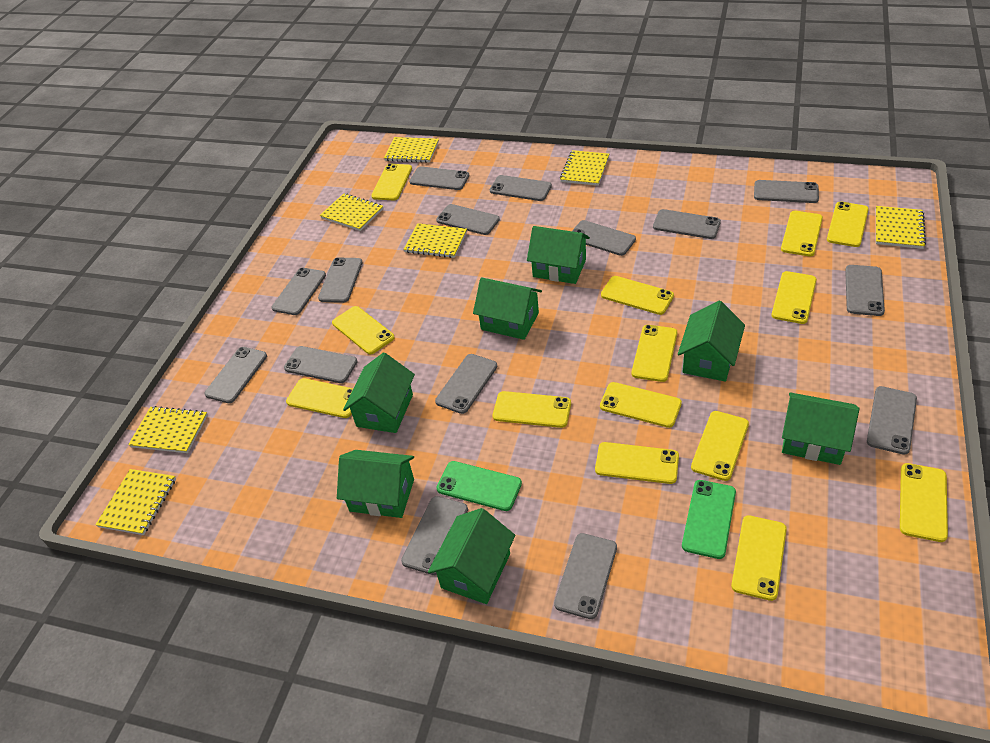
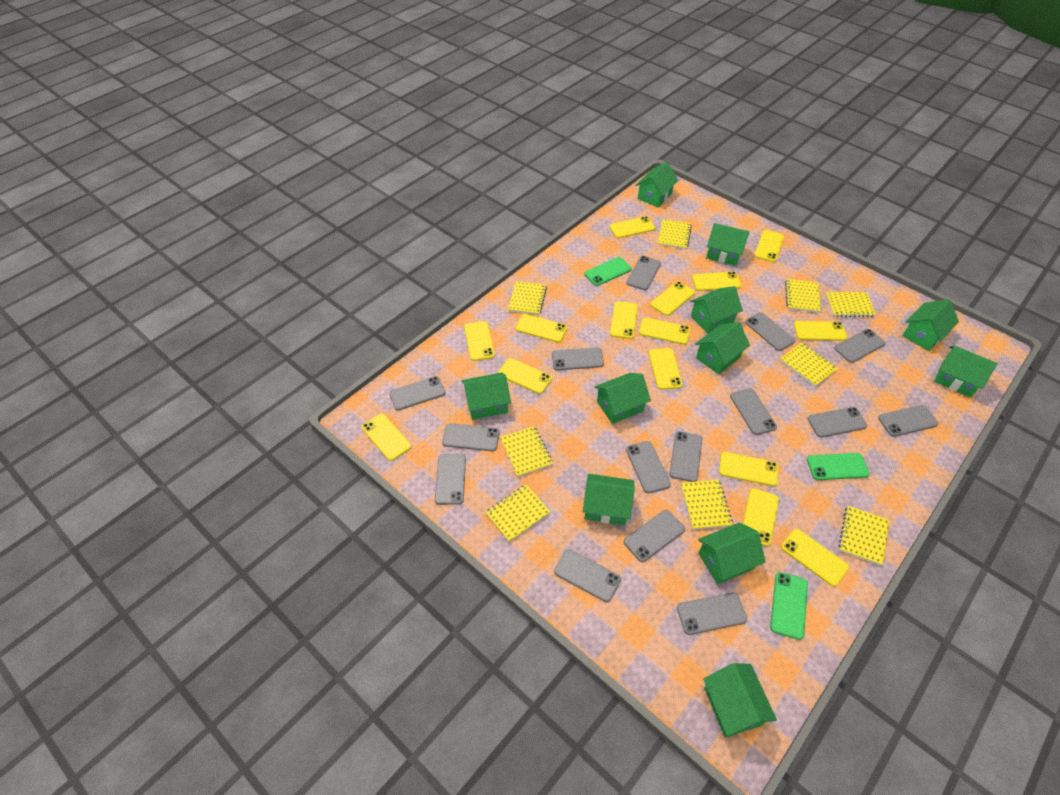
green house: 7 -> 11
green phone: 2 -> 3
yellow notebook: 7 -> 9
yellow phone: 14 -> 15

